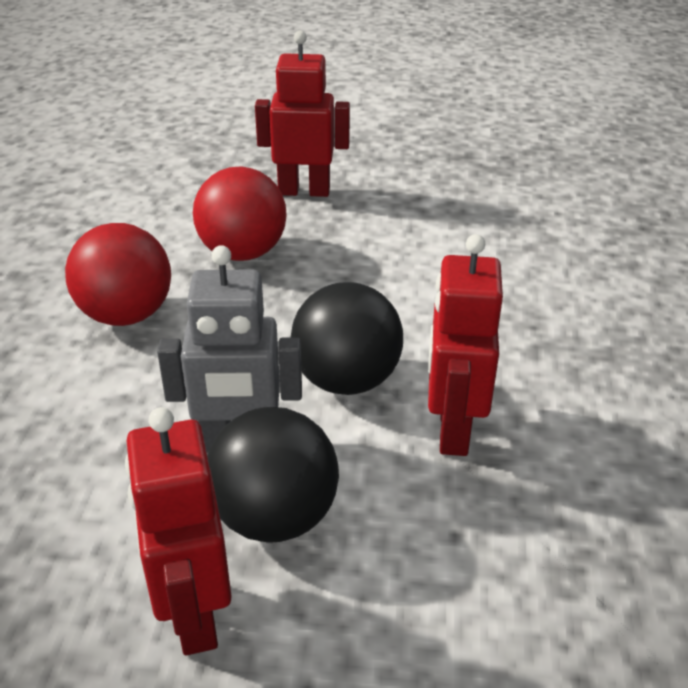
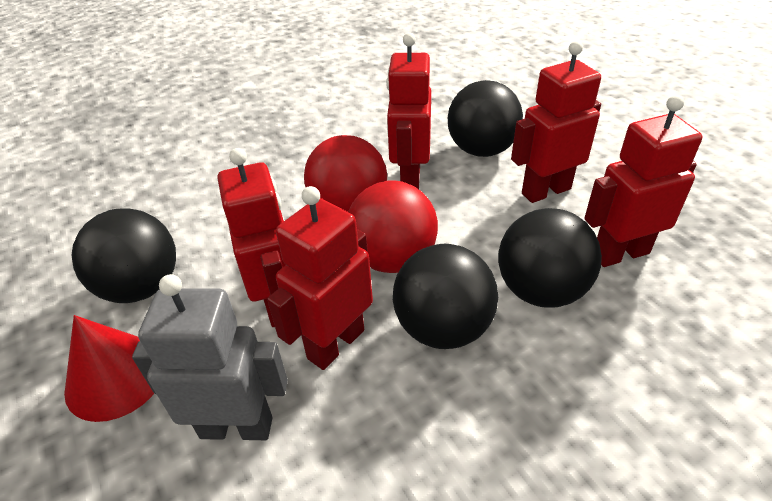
black ball: 2 -> 4
red cone: 0 -> 1
red robot: 3 -> 5

